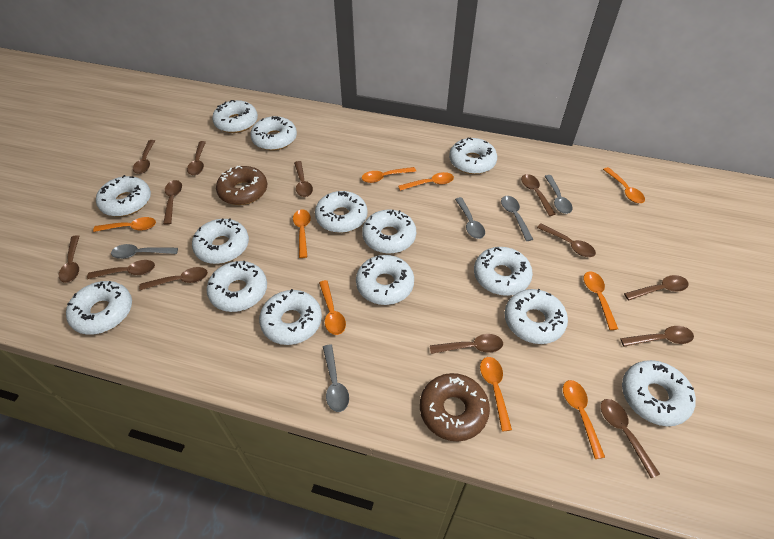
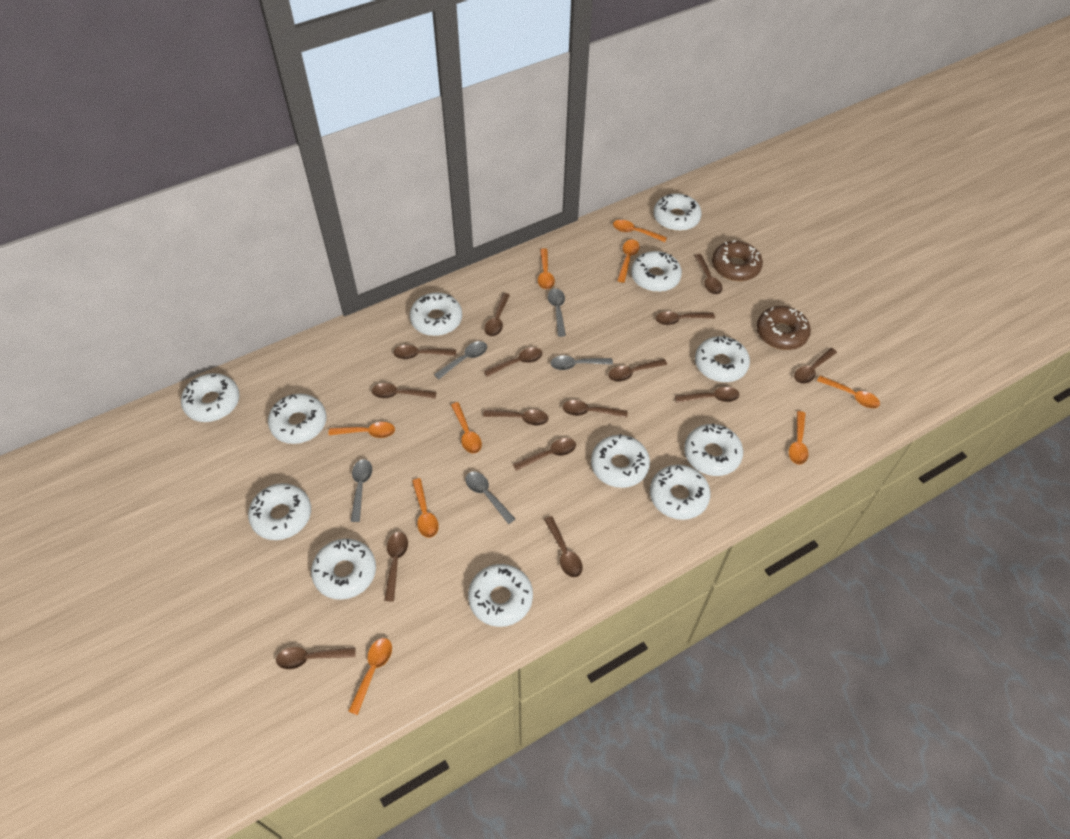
brown spoon: 13 -> 15
white donut: 14 -> 12

